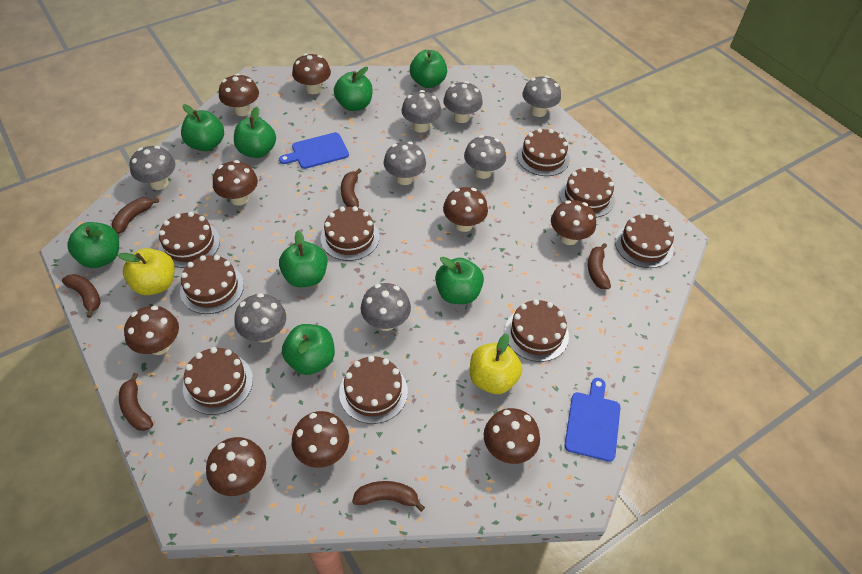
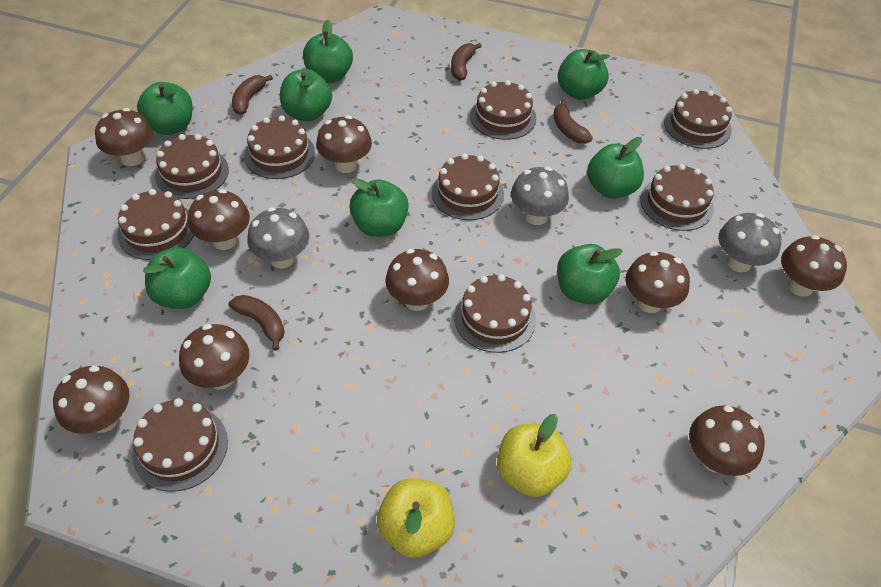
blue cutting board: 2 -> 0
brown banana: 6 -> 4
grey mushroom: 8 -> 3

